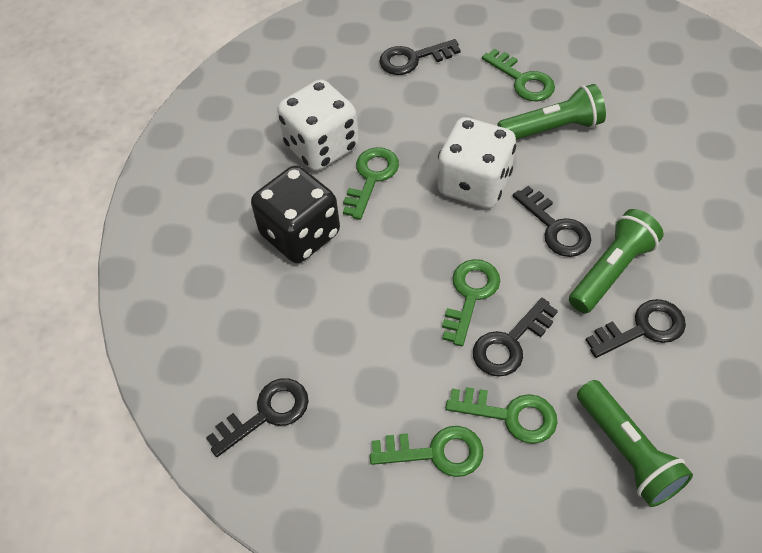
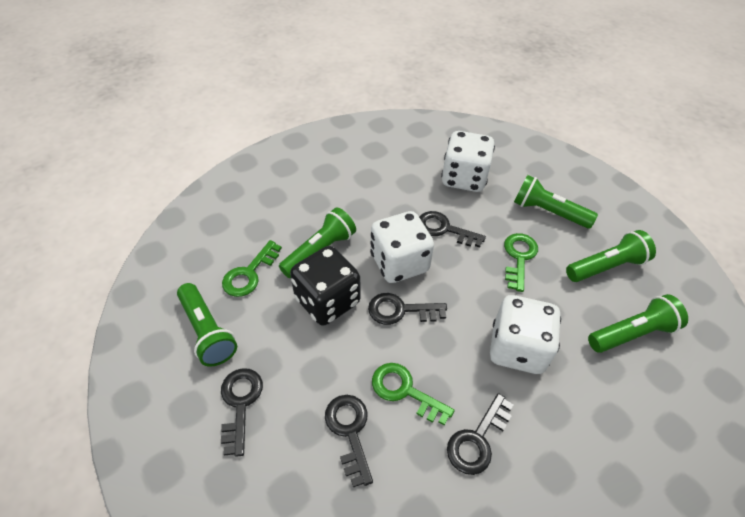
green flashlight: 3 -> 5
green key: 5 -> 3
white dice: 2 -> 3

